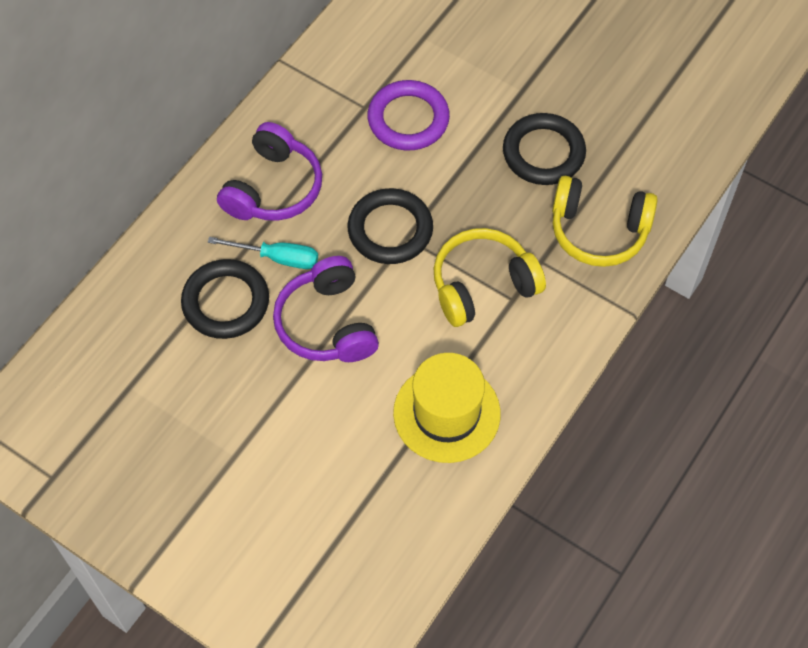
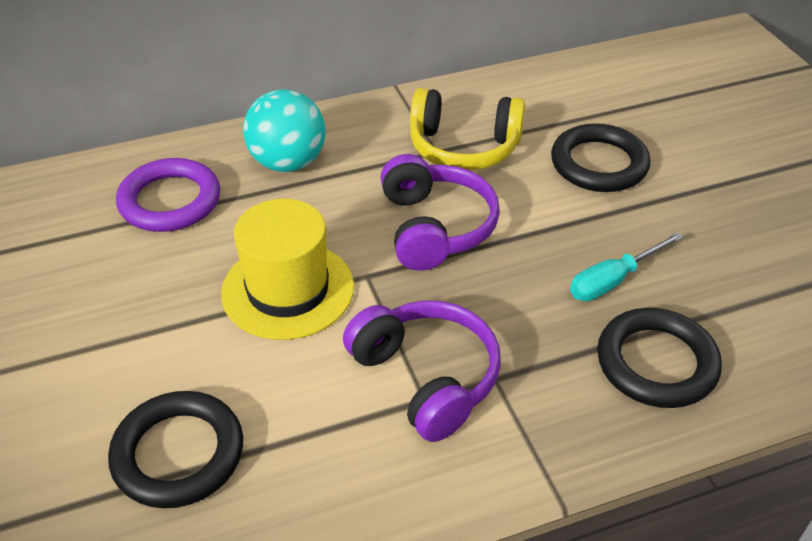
turquoise ball: 0 -> 1
yellow headphones: 2 -> 1

